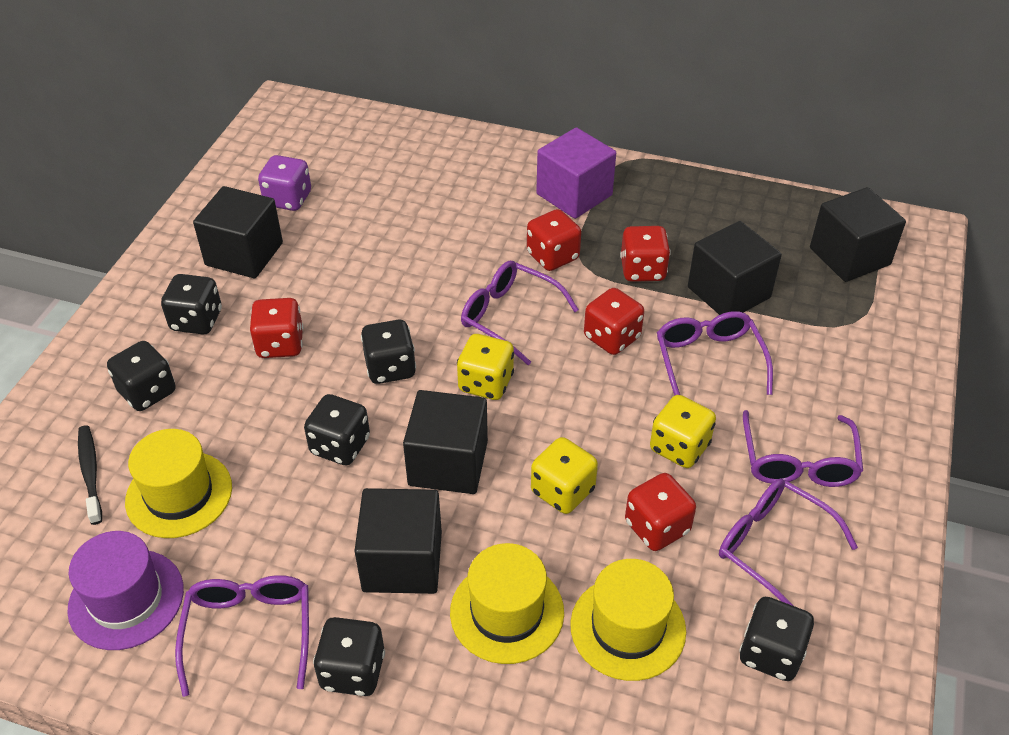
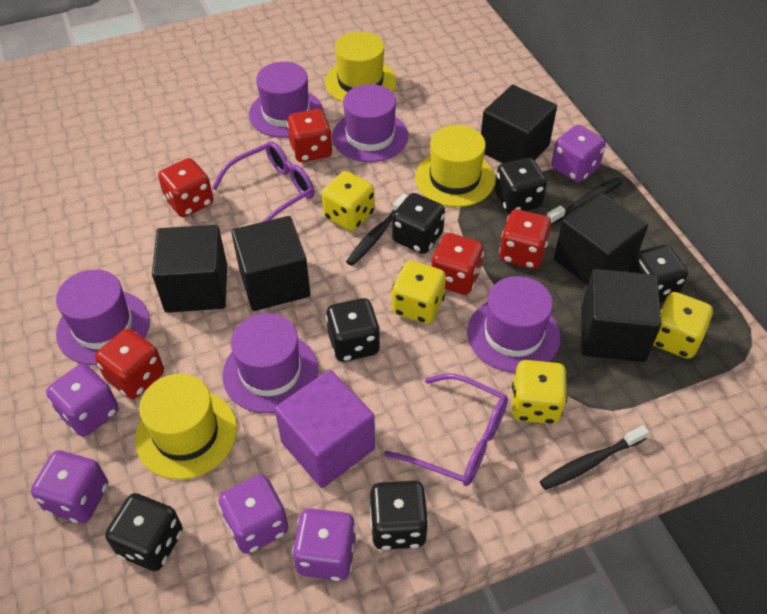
black toothbrush: 1 -> 3
purple dice: 1 -> 5
purple glasses: 5 -> 2
purple hat: 1 -> 5
yellow dice: 3 -> 4

